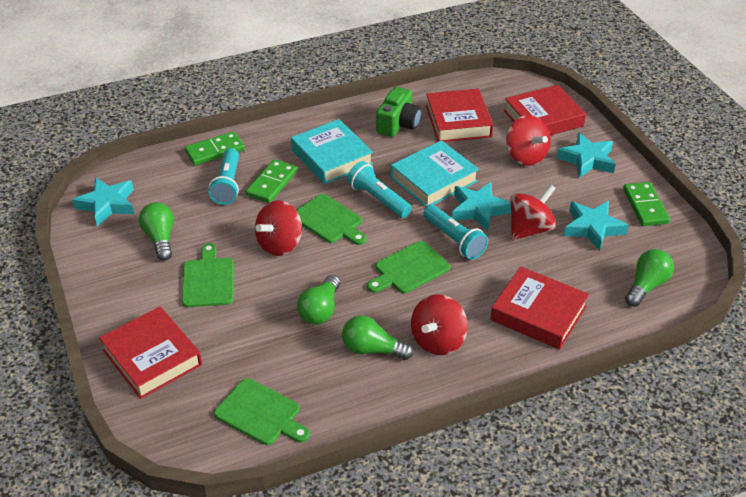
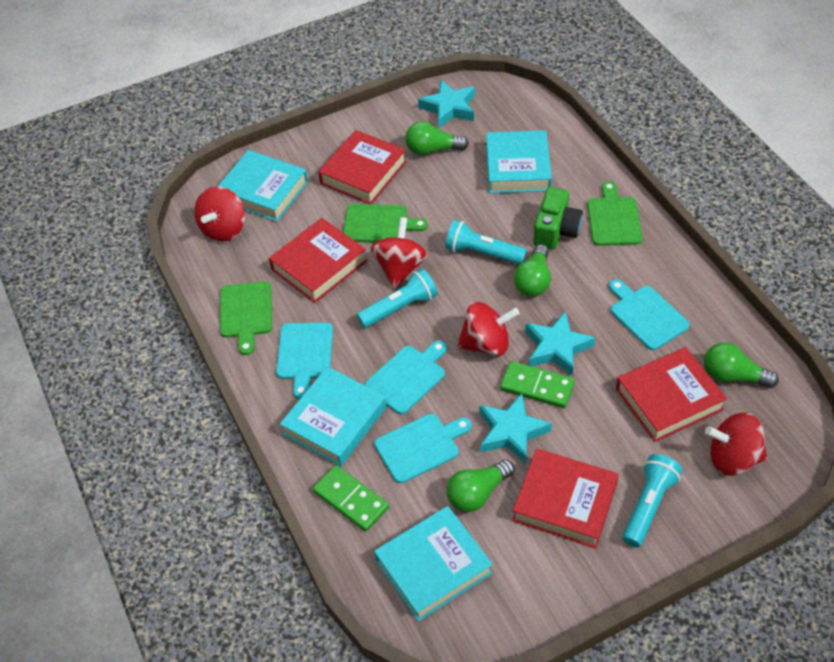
green cutting board: 4 -> 3
green domino: 3 -> 2
turquoise book: 2 -> 4
turquoise cutting board: 0 -> 4
turquoise star: 4 -> 3

